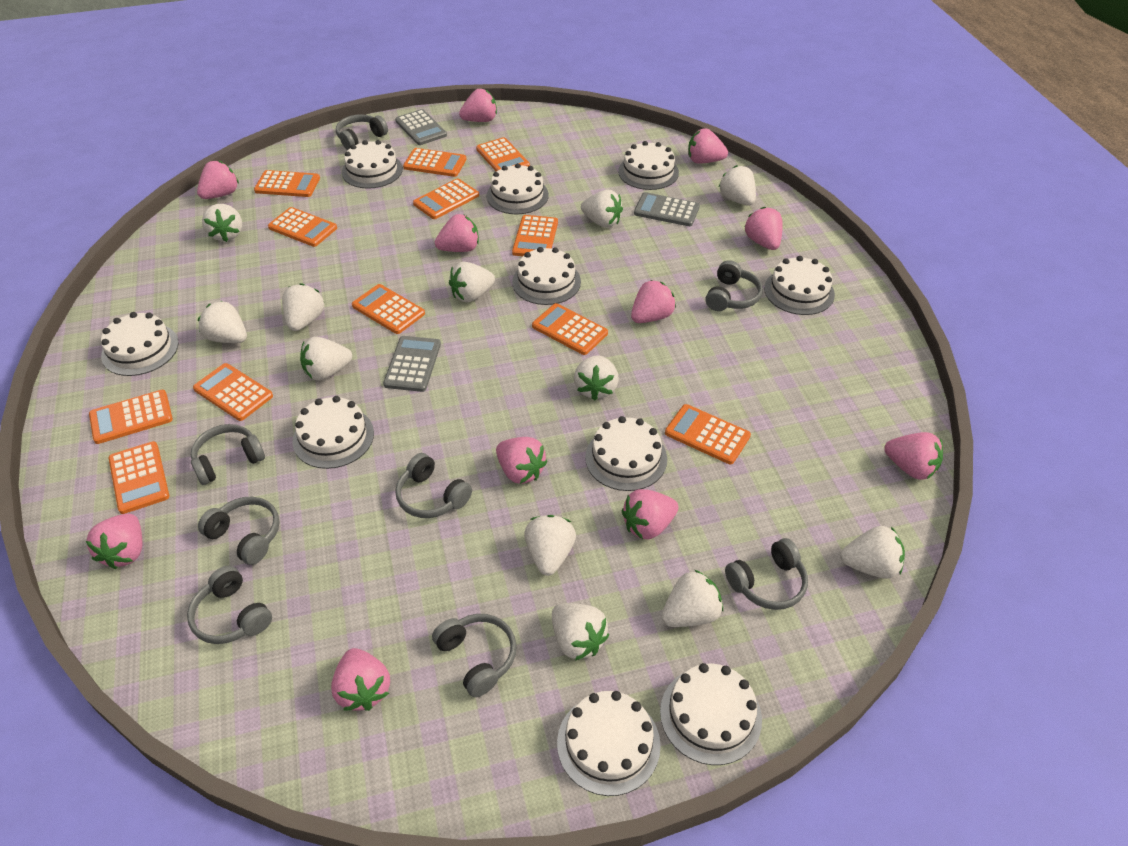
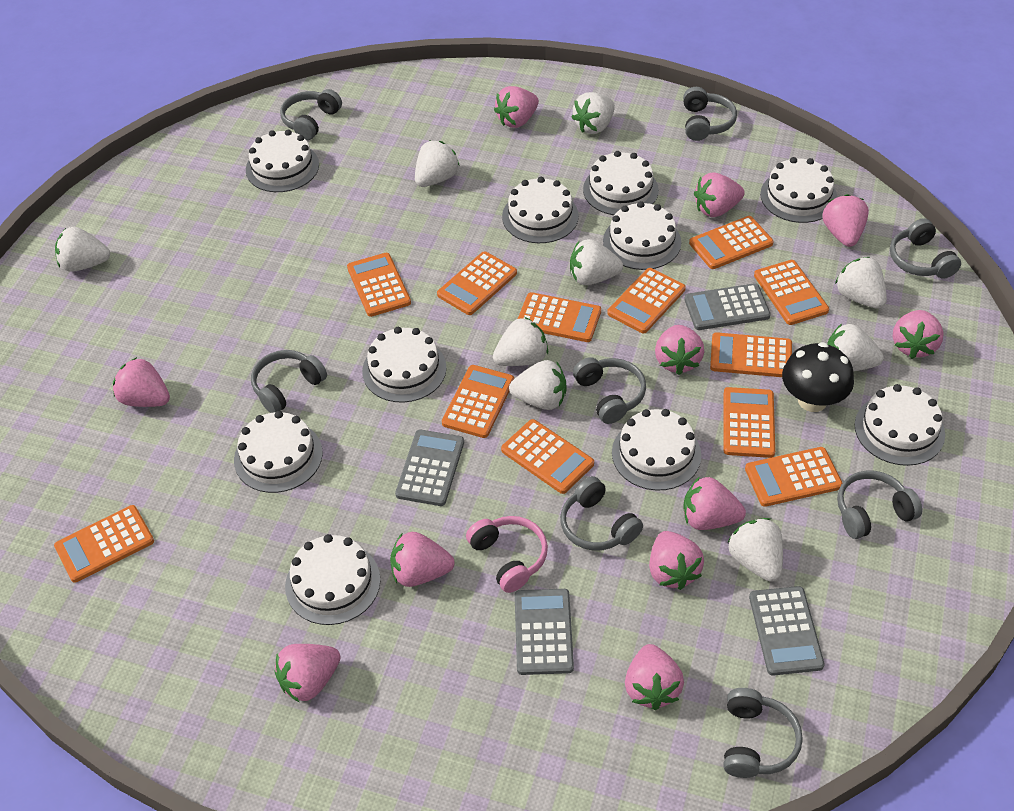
black mushroom: 0 -> 1
grey calculator: 3 -> 4
pink headphones: 0 -> 1
white strawberry: 12 -> 9

